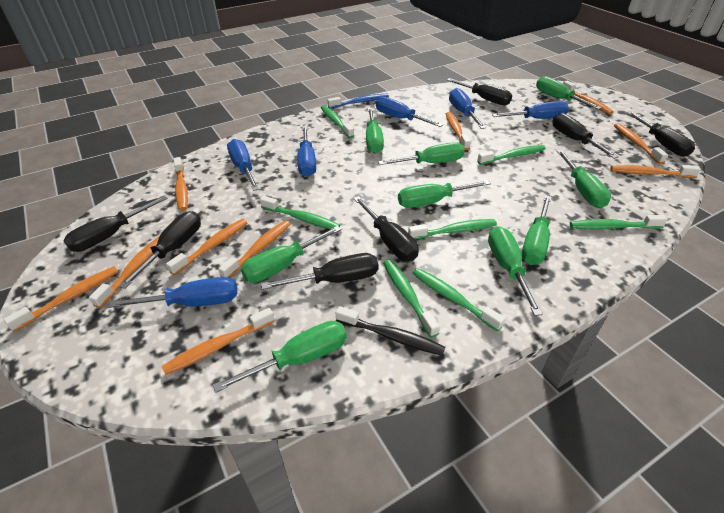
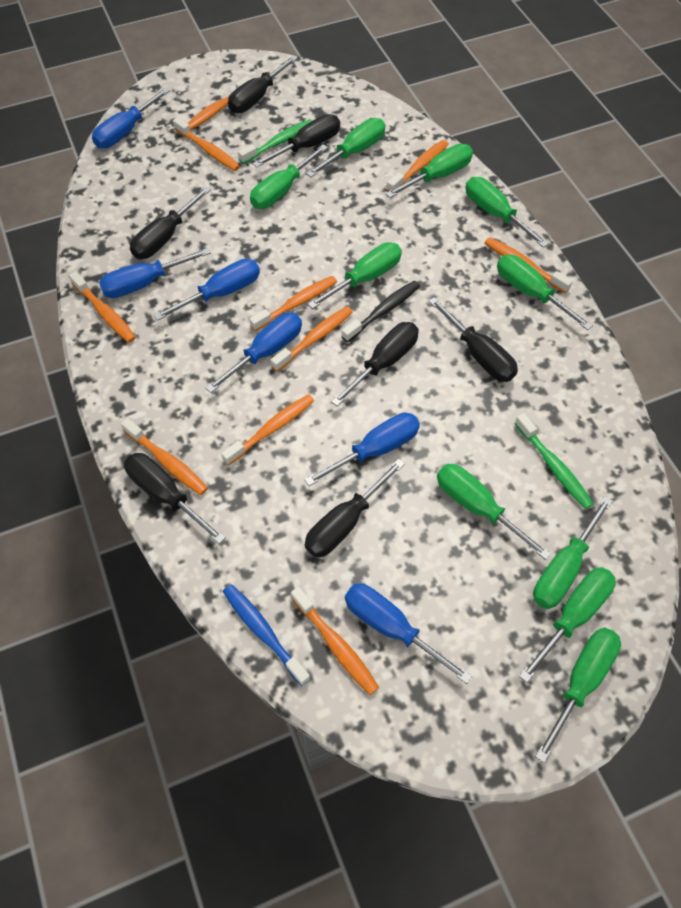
green screwdriver: 9 -> 10
green toothbrush: 7 -> 2

